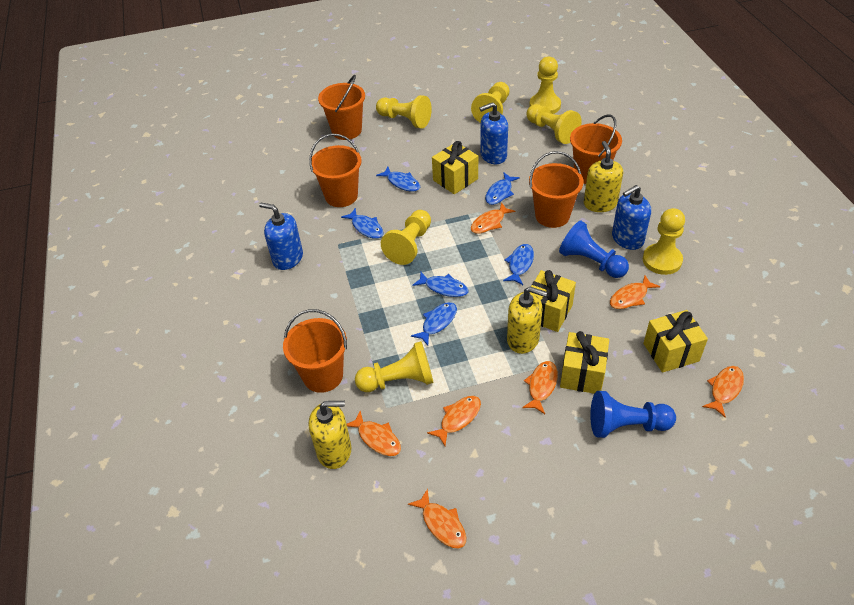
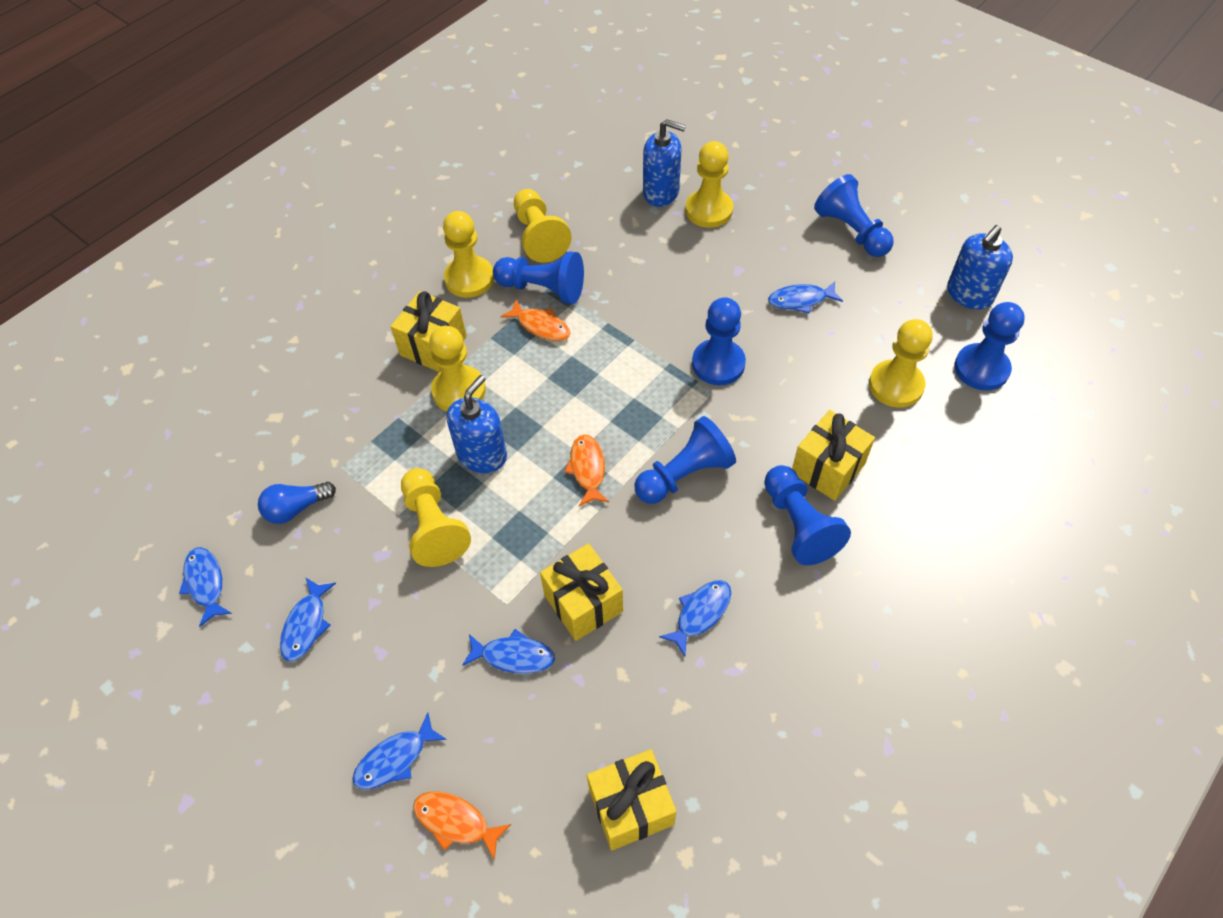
blue light bulb: 0 -> 1
blue pawn: 2 -> 6
orange bucket: 5 -> 0
orange fish: 7 -> 3
yellow pawn: 7 -> 6
yellow soap dispenser: 3 -> 0

